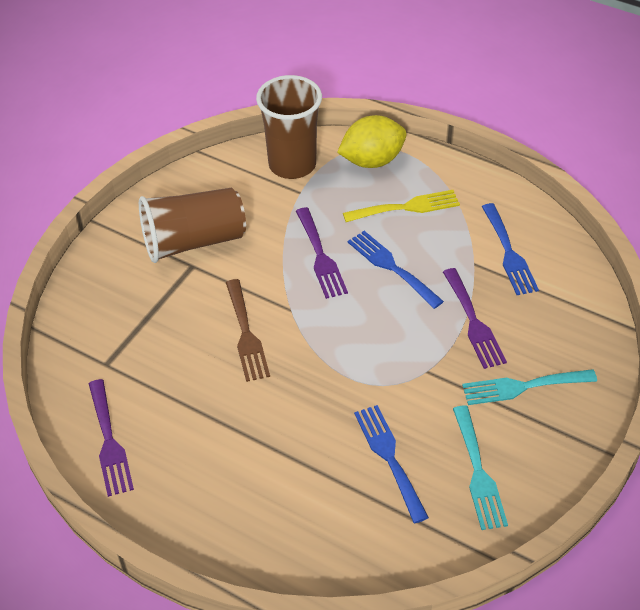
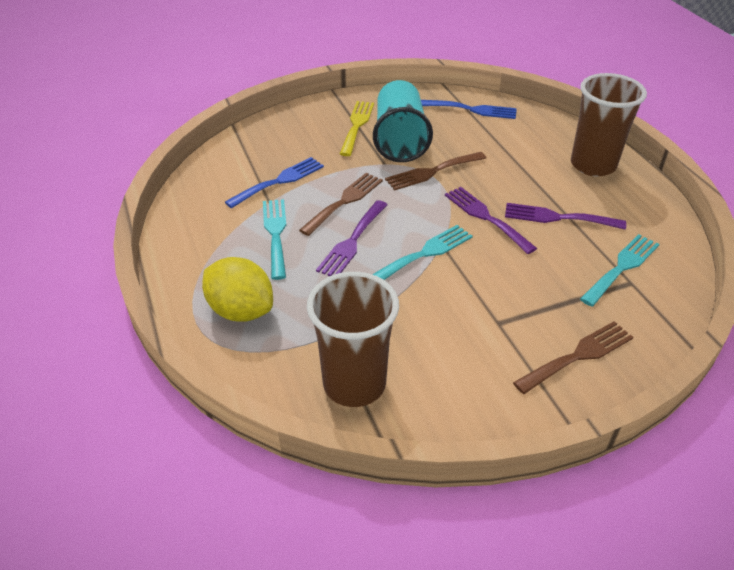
blue fork: 3 -> 2
brown fork: 1 -> 3
turquoise cup: 0 -> 1
turquoise fork: 2 -> 3

